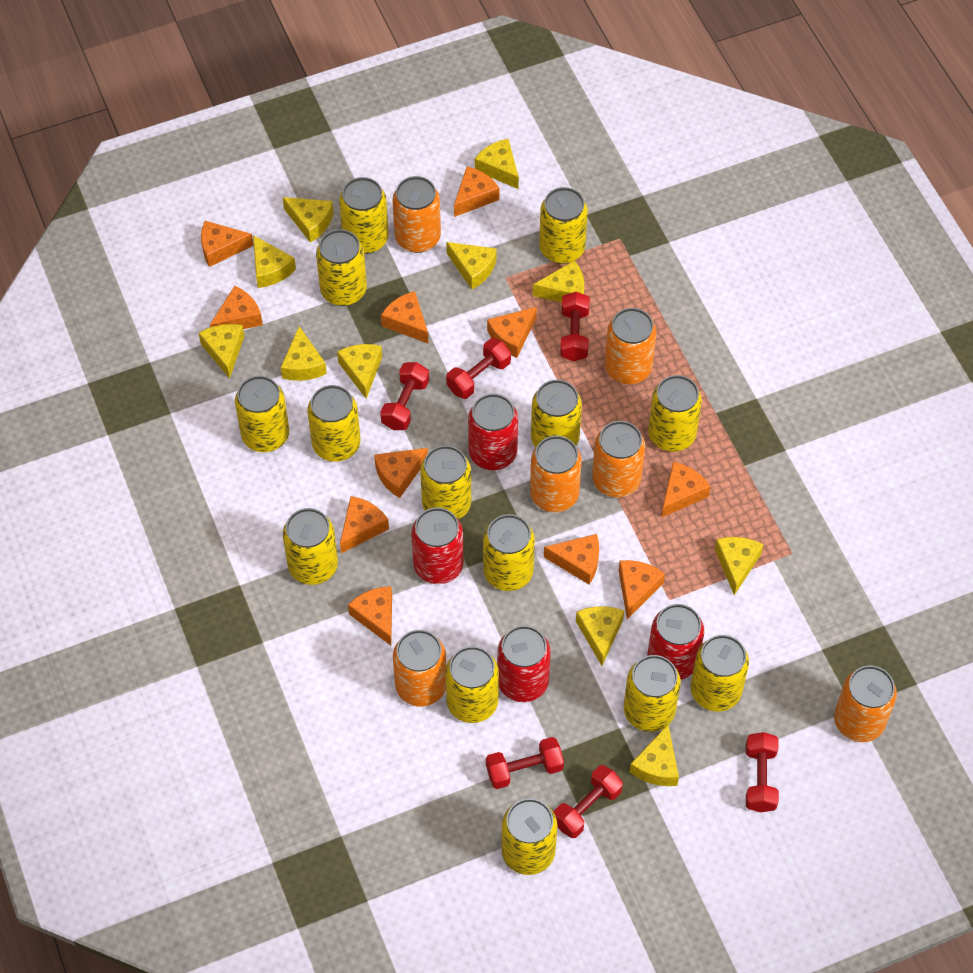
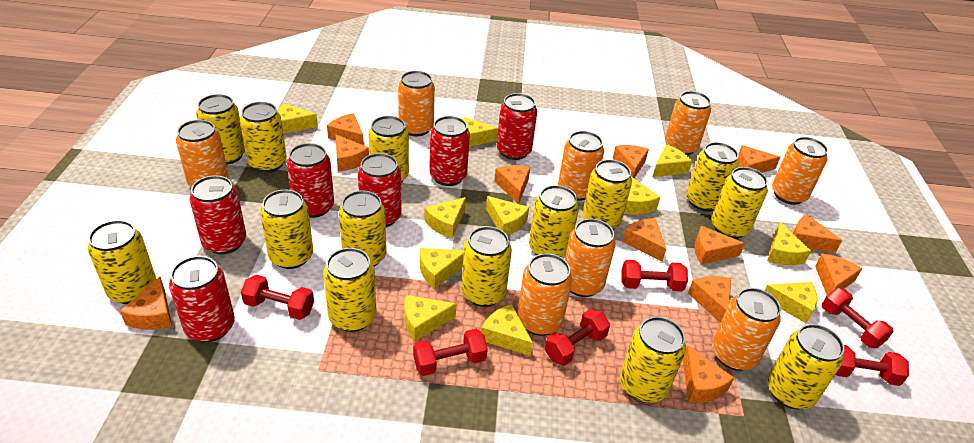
orange can: 6 -> 8
orange cheese: 11 -> 12
red can: 4 -> 6

